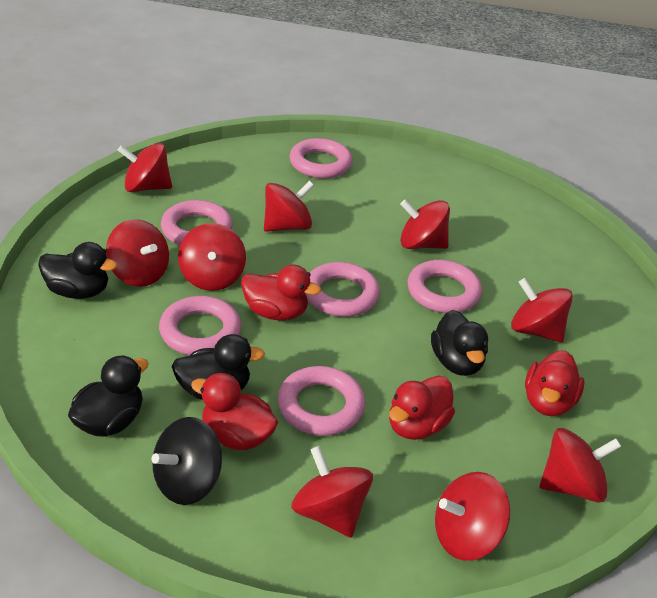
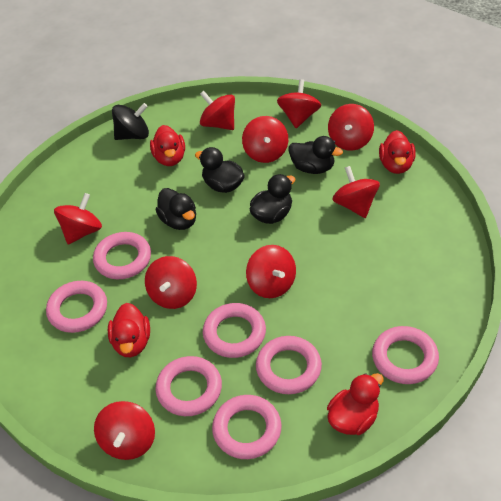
pink ring: 6 -> 7

